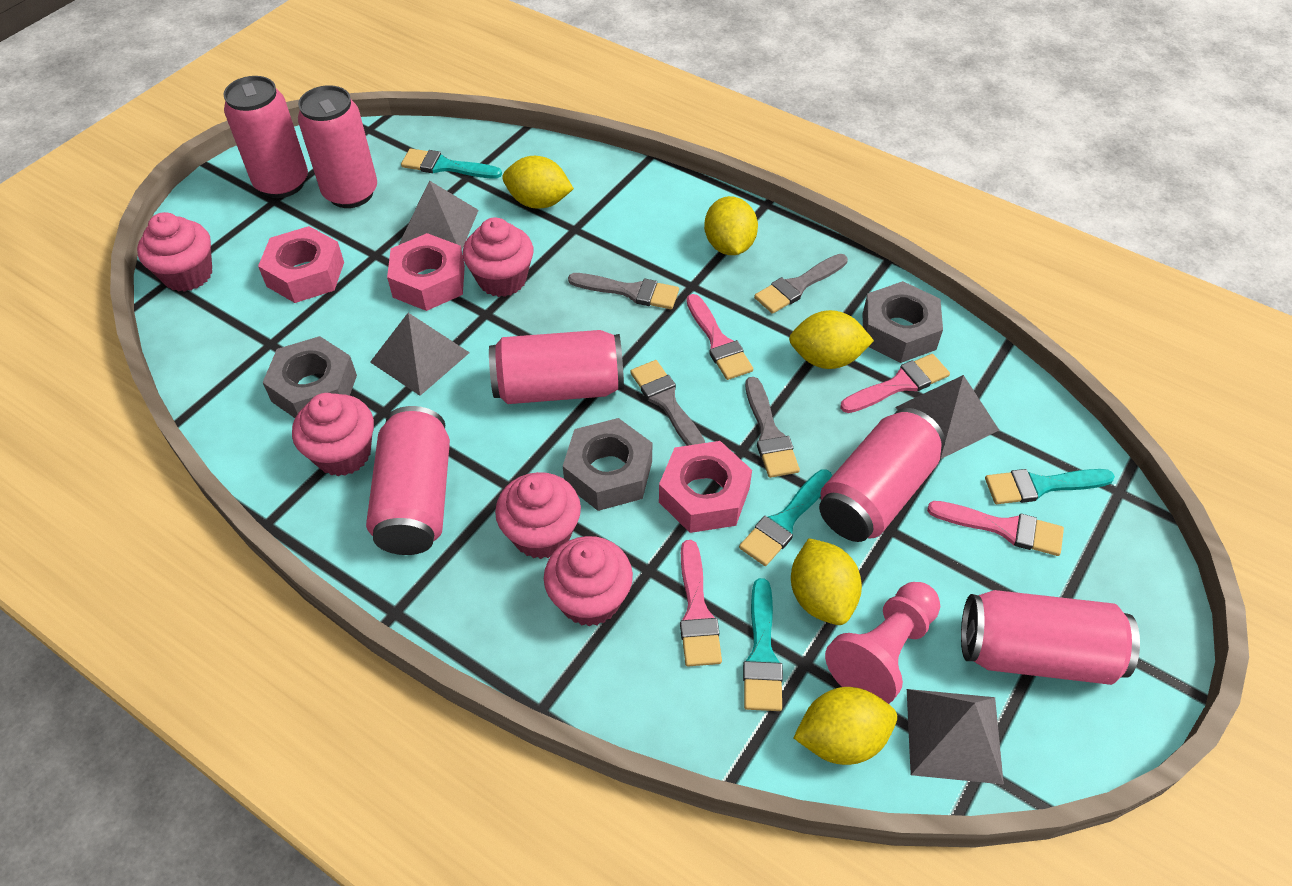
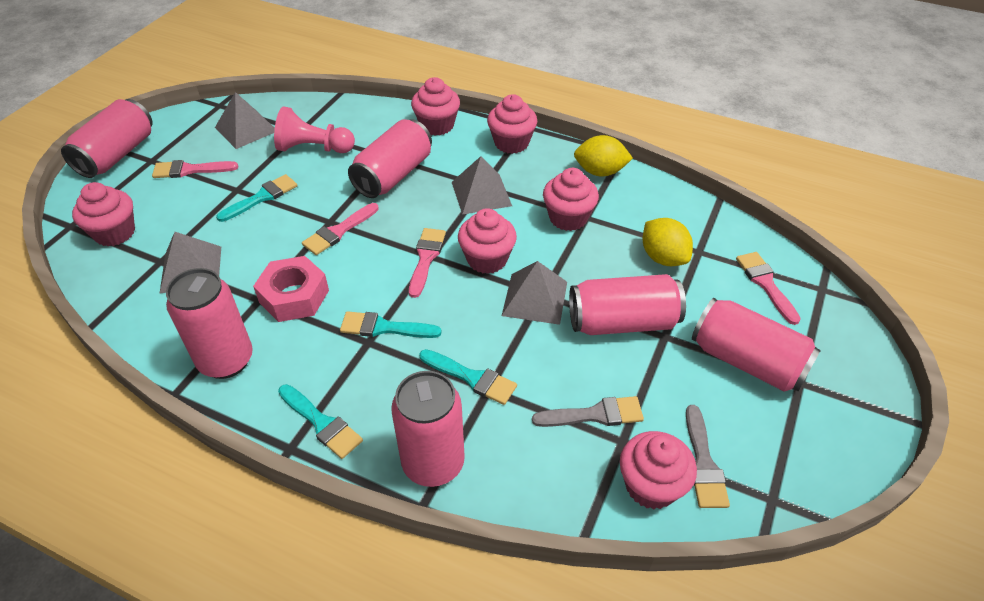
grey brush: 4 -> 2
grey nut: 3 -> 0
pink cupcake: 5 -> 6
pink nut: 3 -> 1
yellow lemon: 5 -> 2

